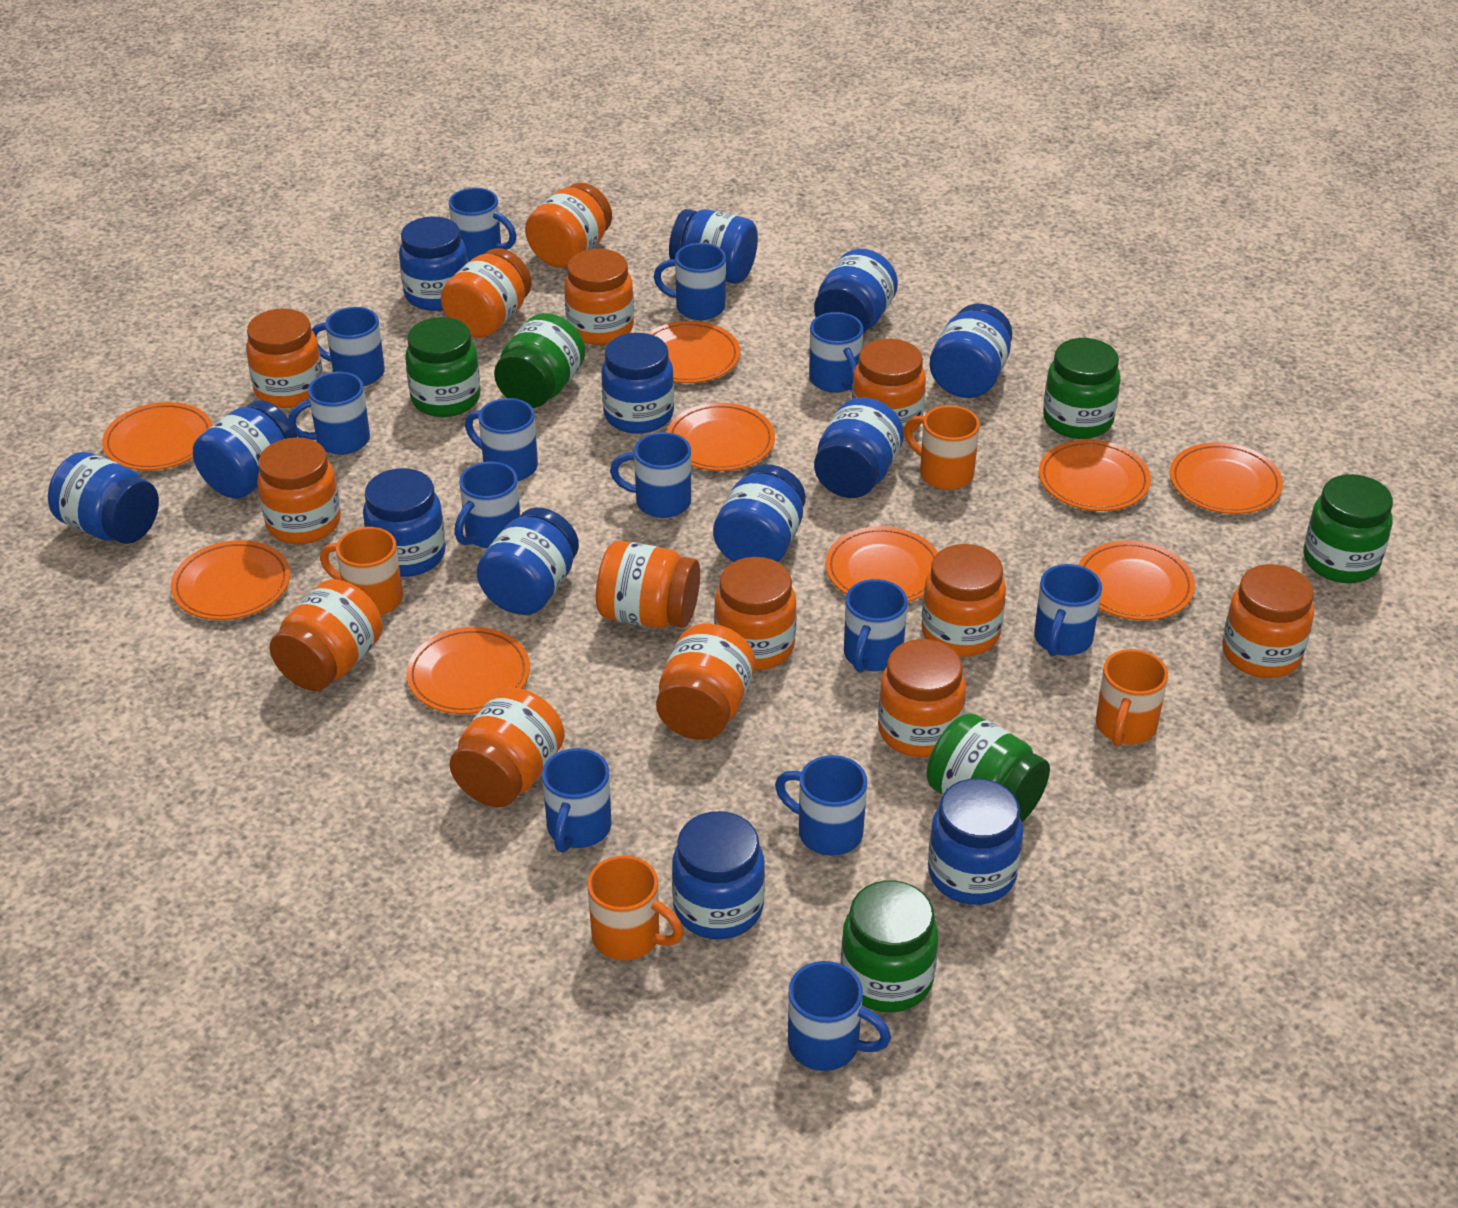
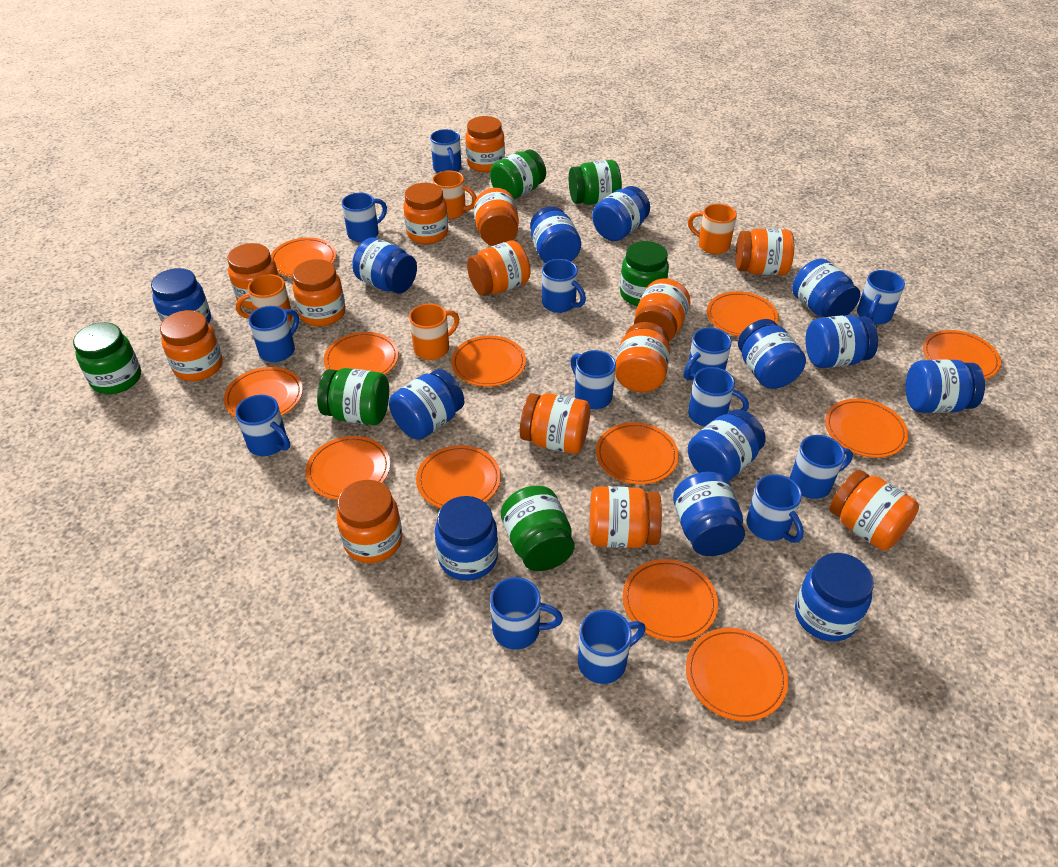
orange plate: 9 -> 12

